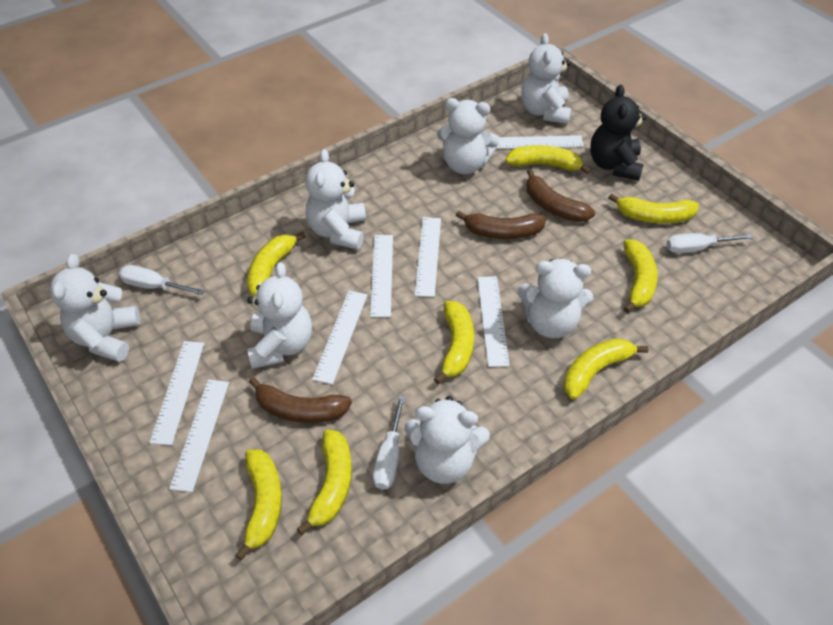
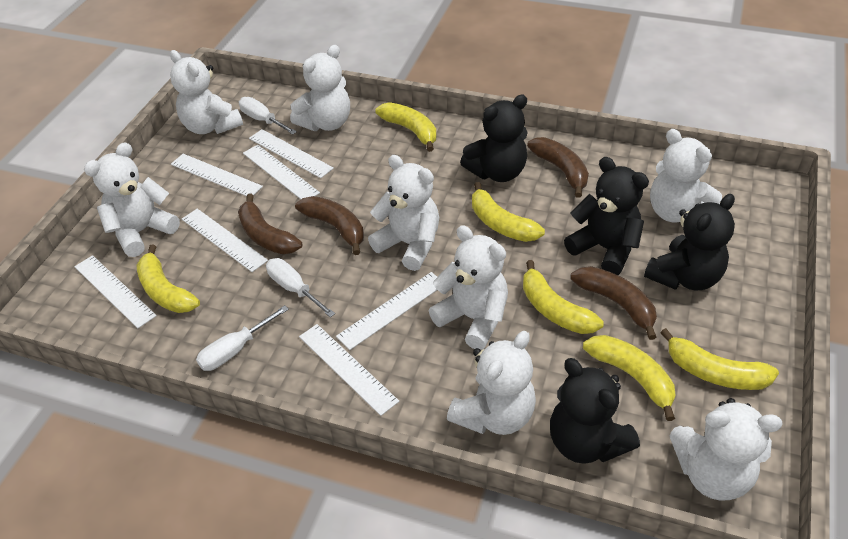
black teddy bear: 1 -> 4
brown banana: 3 -> 4
white teddy bear: 7 -> 8
yellow banana: 8 -> 6

